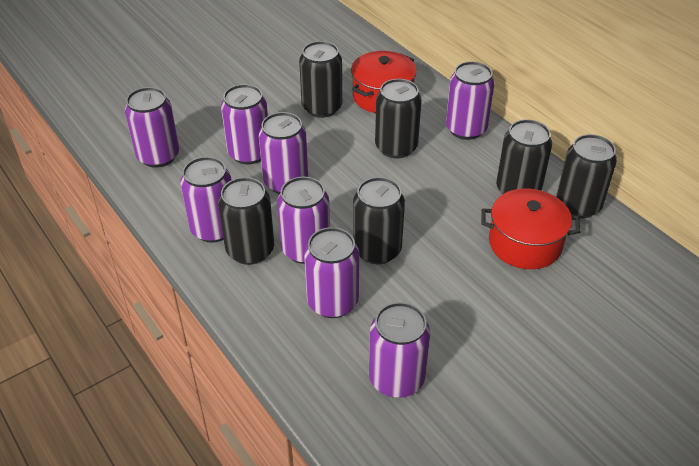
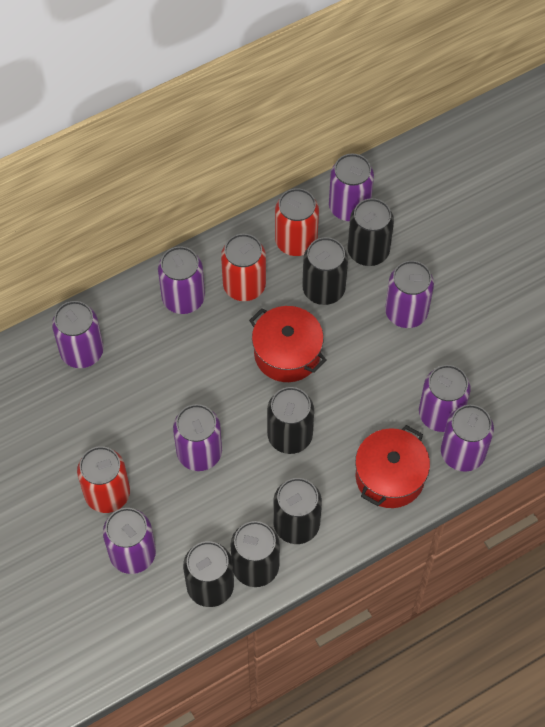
red can: 0 -> 3

